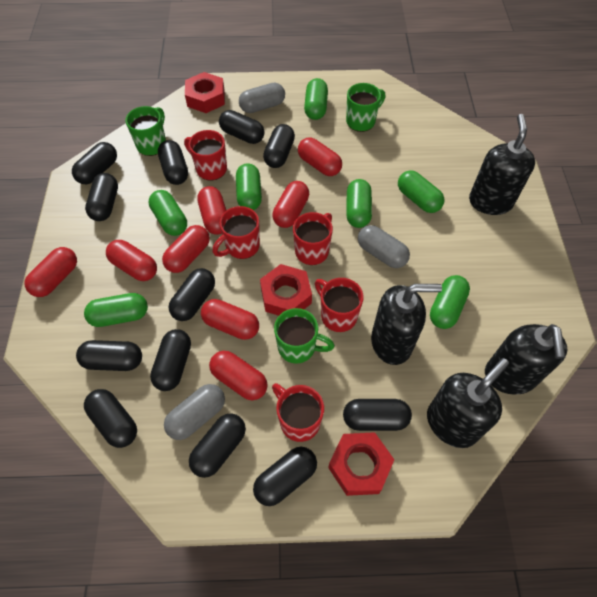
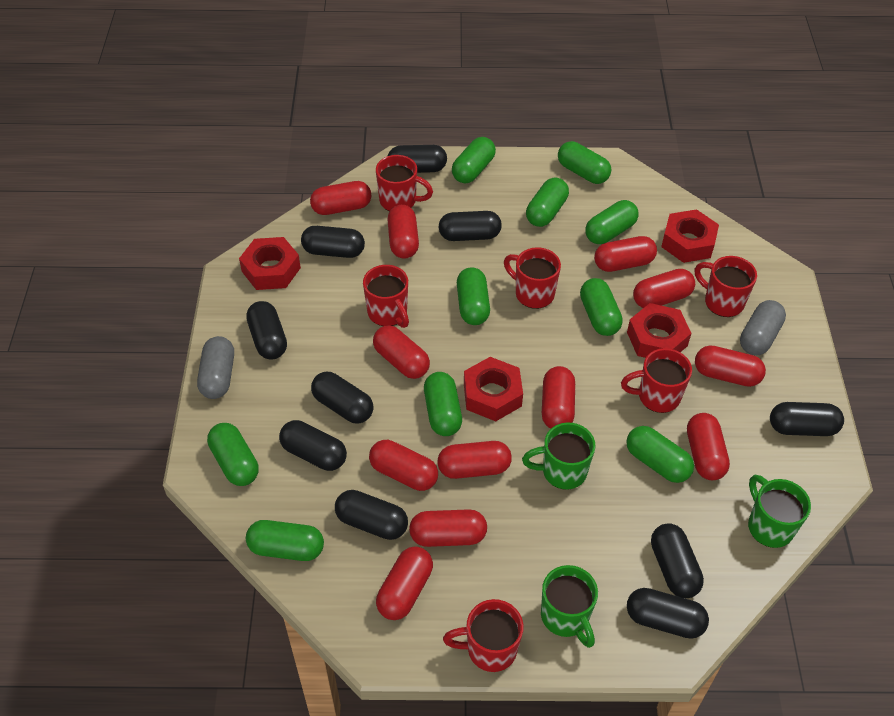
black capsule: 12 -> 10
black soap dispenser: 4 -> 0
green capsule: 7 -> 10
grey capsule: 3 -> 2
red capsule: 8 -> 12
red mug: 5 -> 6
red nut: 3 -> 4

